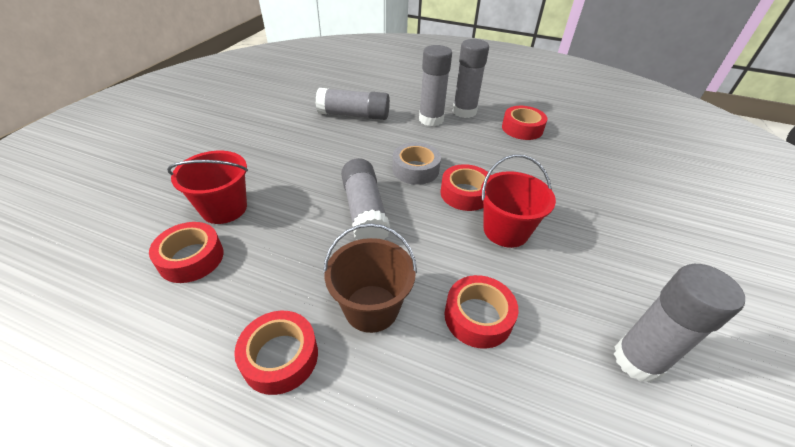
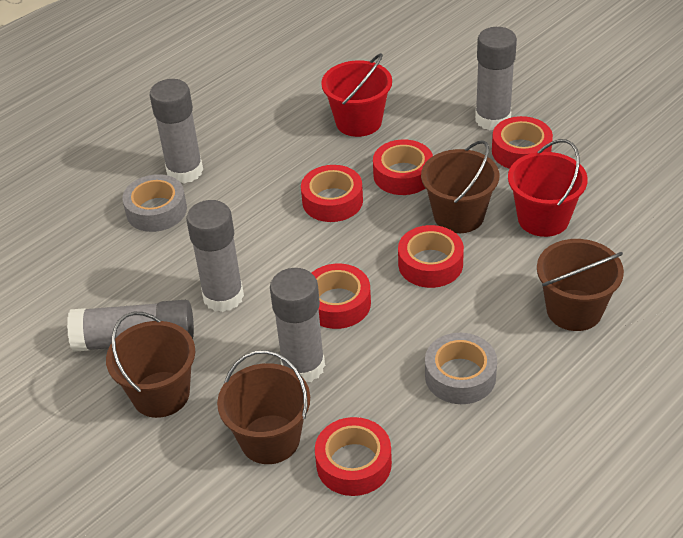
brown bucket: 1 -> 4
grey tape: 1 -> 2
red tape: 5 -> 6

